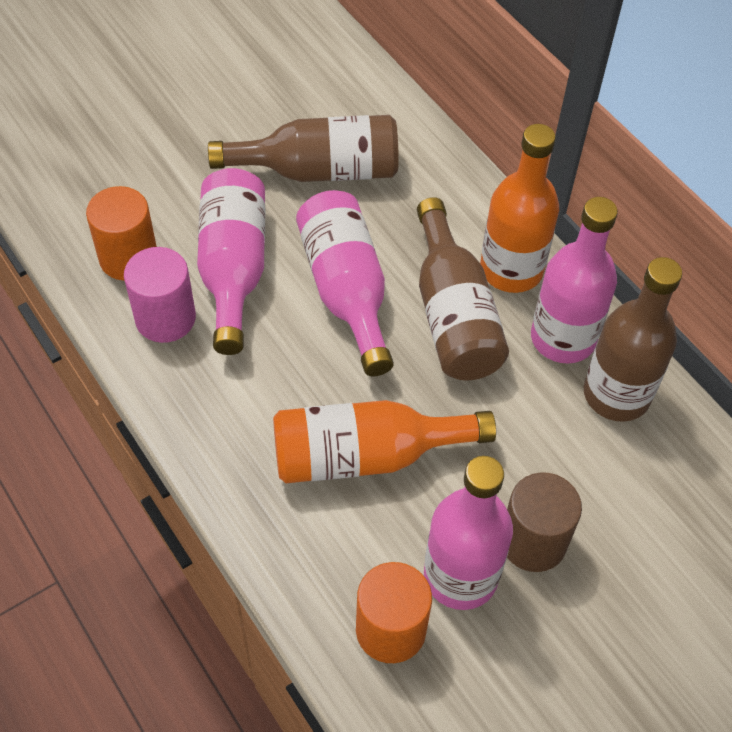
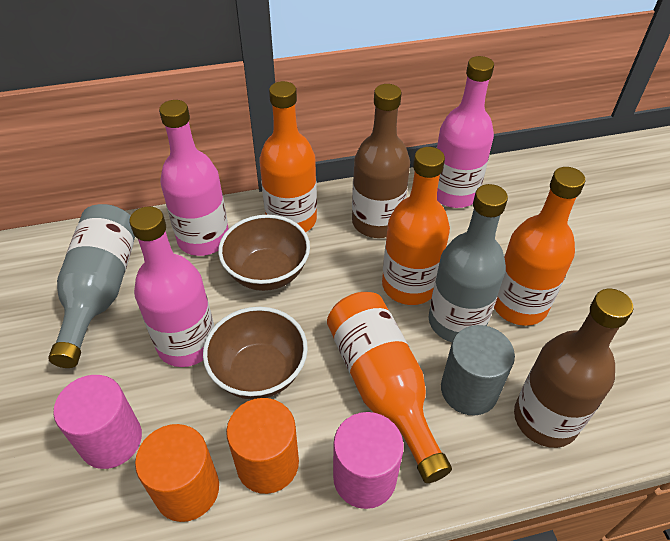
brown bottle: 3 -> 2
brown bowl: 0 -> 2
brown cylinder: 1 -> 0
grey bottle: 0 -> 2
grey cylinder: 0 -> 1
orange bottle: 2 -> 4
pink bottle: 4 -> 3
pink cylinder: 1 -> 2

